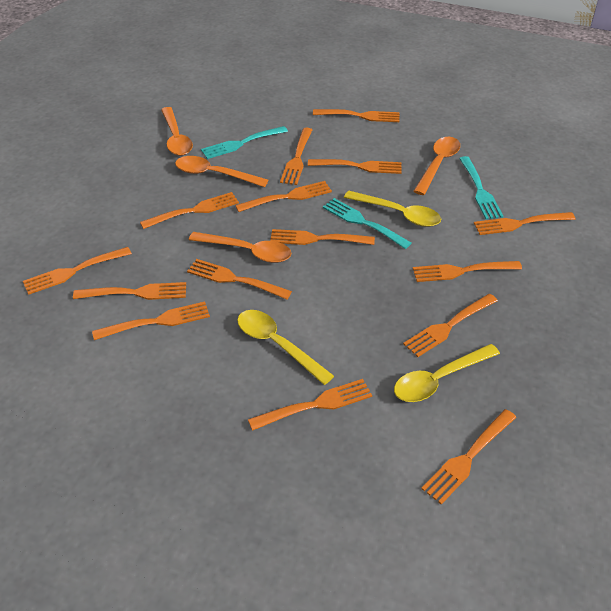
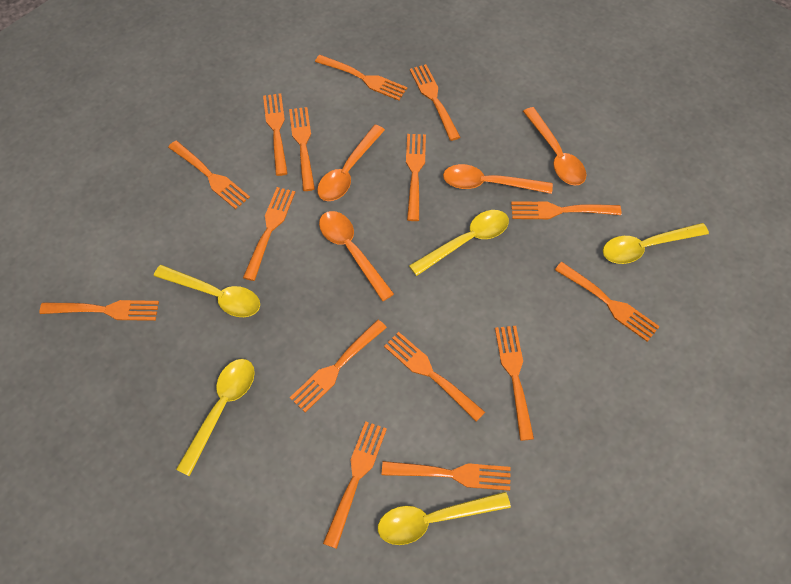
turquoise fork: 3 -> 0
yellow spoon: 3 -> 5

